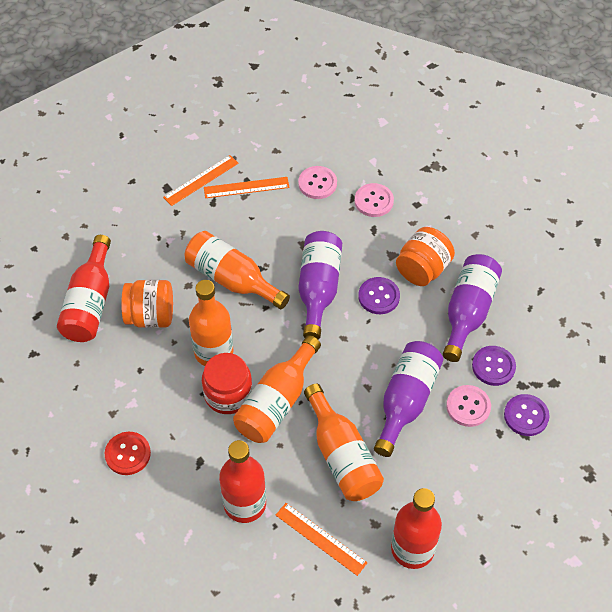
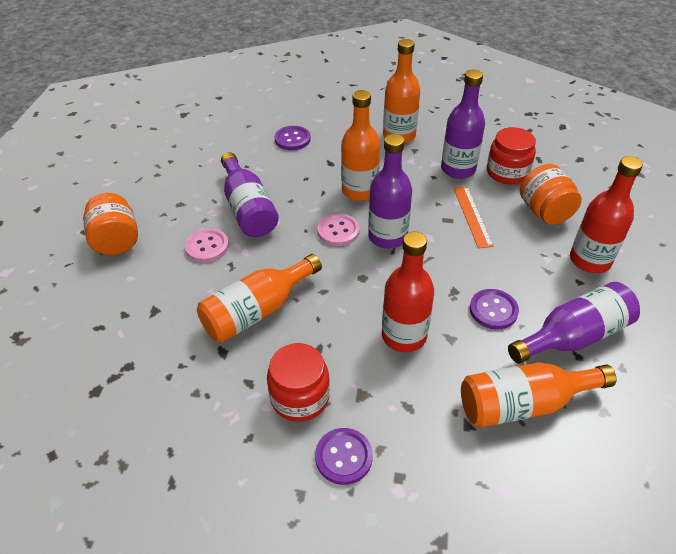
orange ruler: 3 -> 1
pink button: 3 -> 2
purple bottle: 3 -> 4
red bottle: 3 -> 2
red button: 1 -> 0
red jar: 1 -> 2

